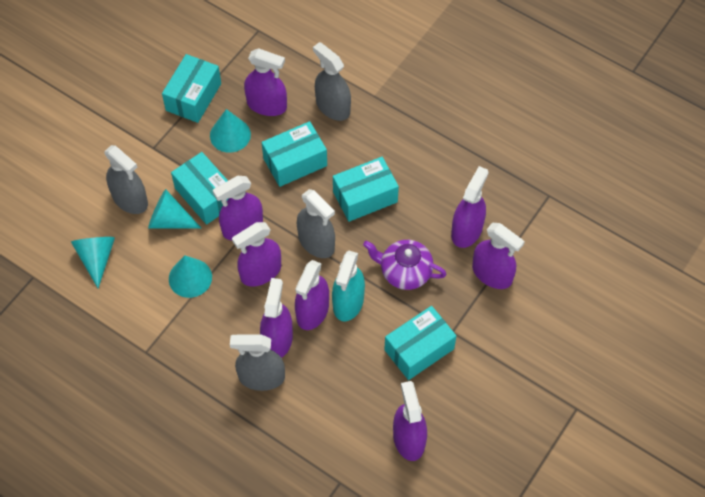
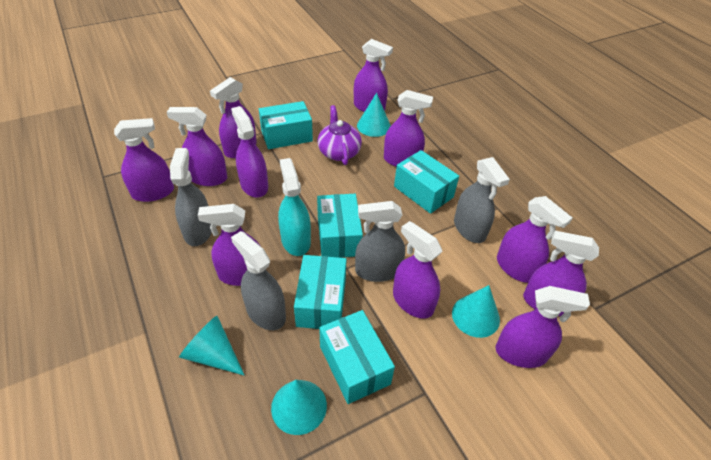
purple spray bottle: 8 -> 11

